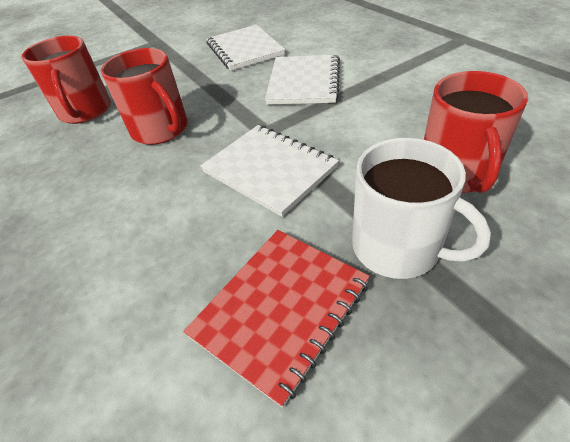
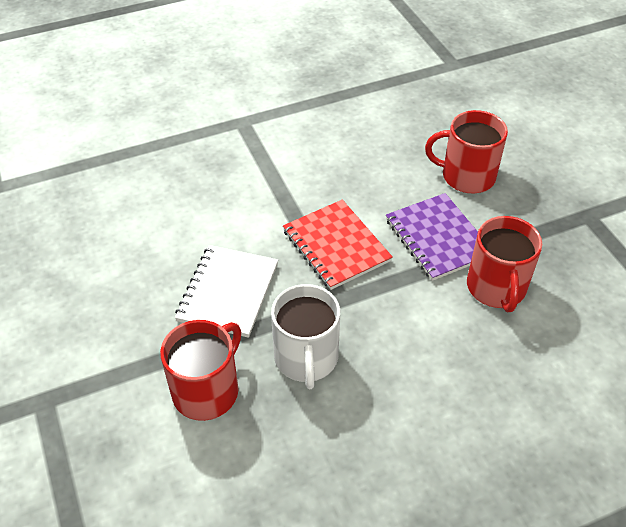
purple notebook: 0 -> 1
white notebook: 3 -> 1

